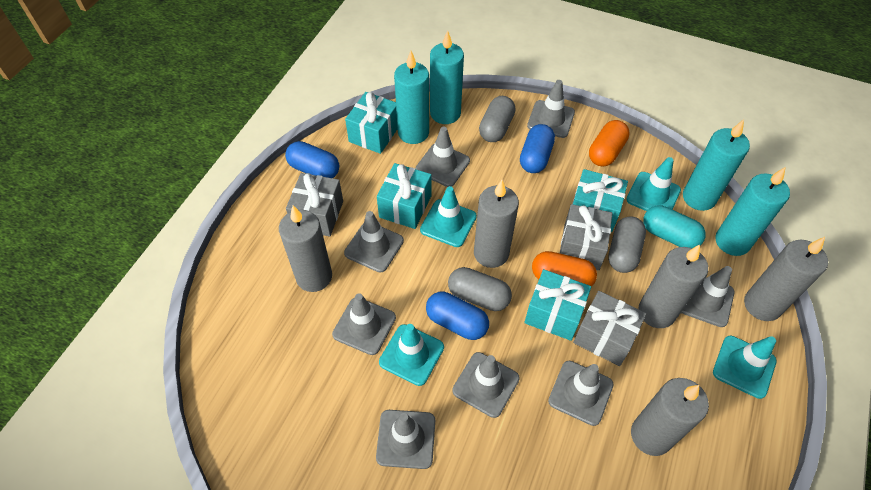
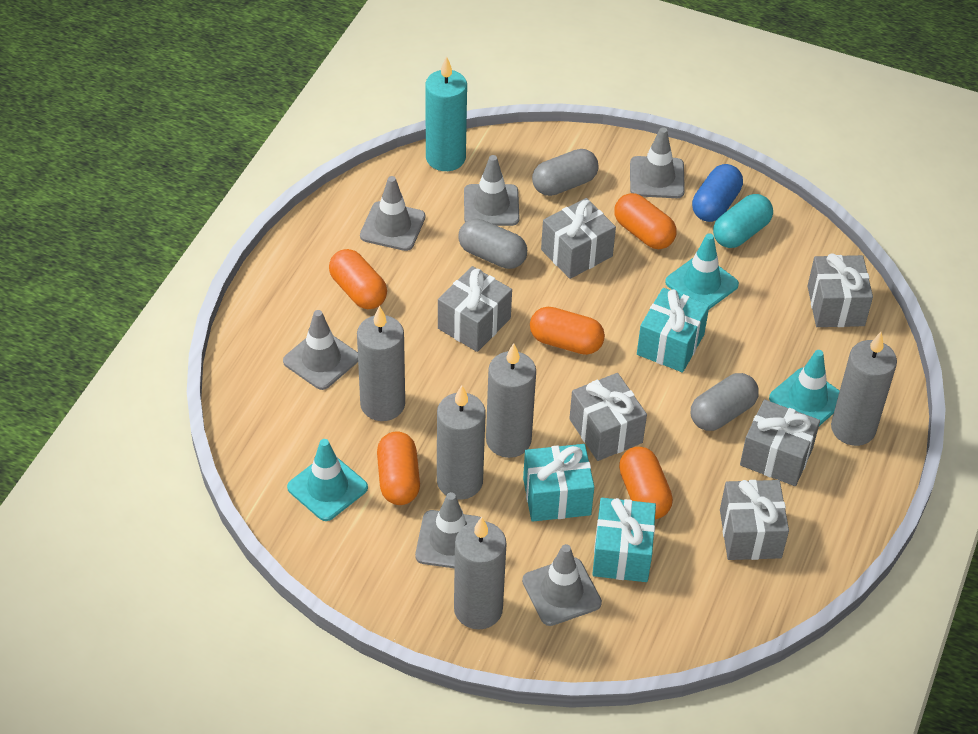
blue capsule: 3 -> 1
grey gift: 3 -> 6
grey traffic cone: 8 -> 6
orange capsule: 2 -> 5
turquoise candle: 4 -> 1
turquoise gift: 4 -> 3
turquoise traffic cone: 4 -> 3

